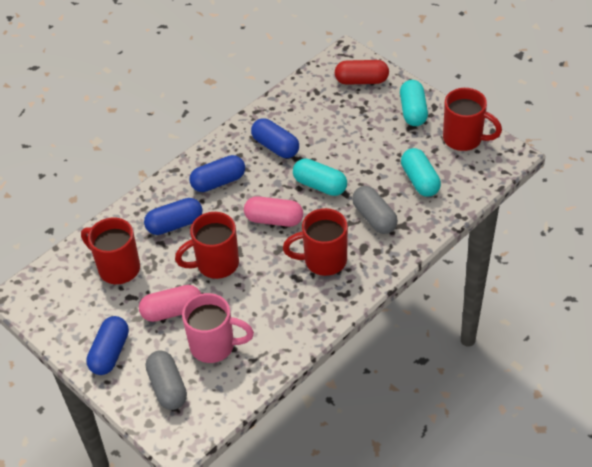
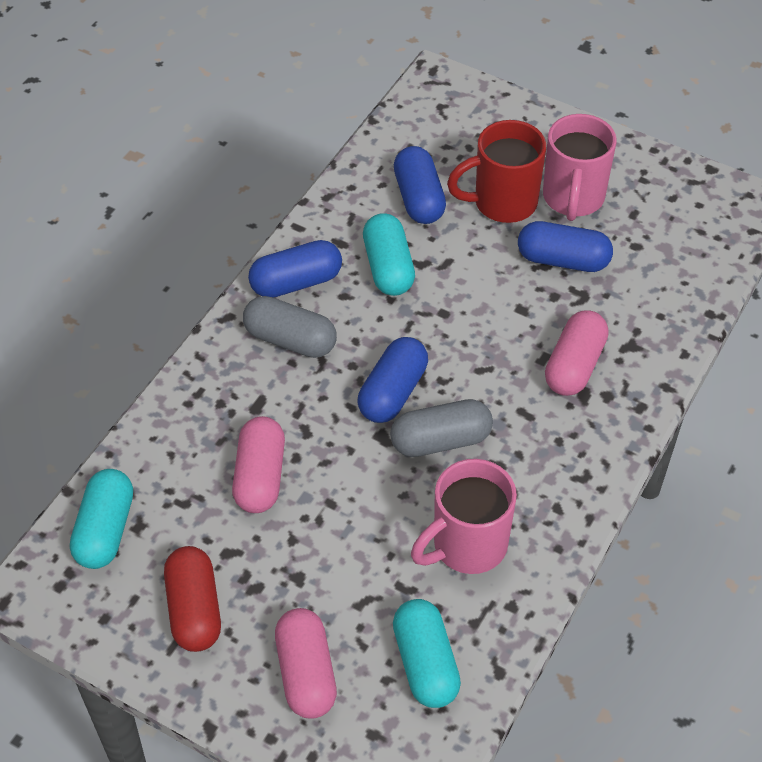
pink capsule: 2 -> 3
pink mug: 1 -> 2
red mug: 4 -> 1

